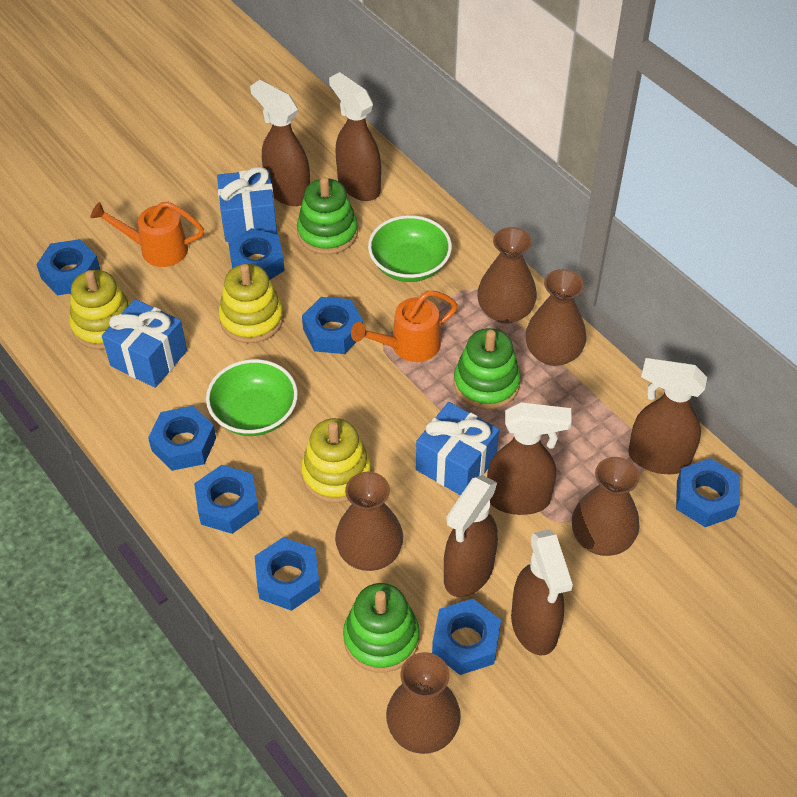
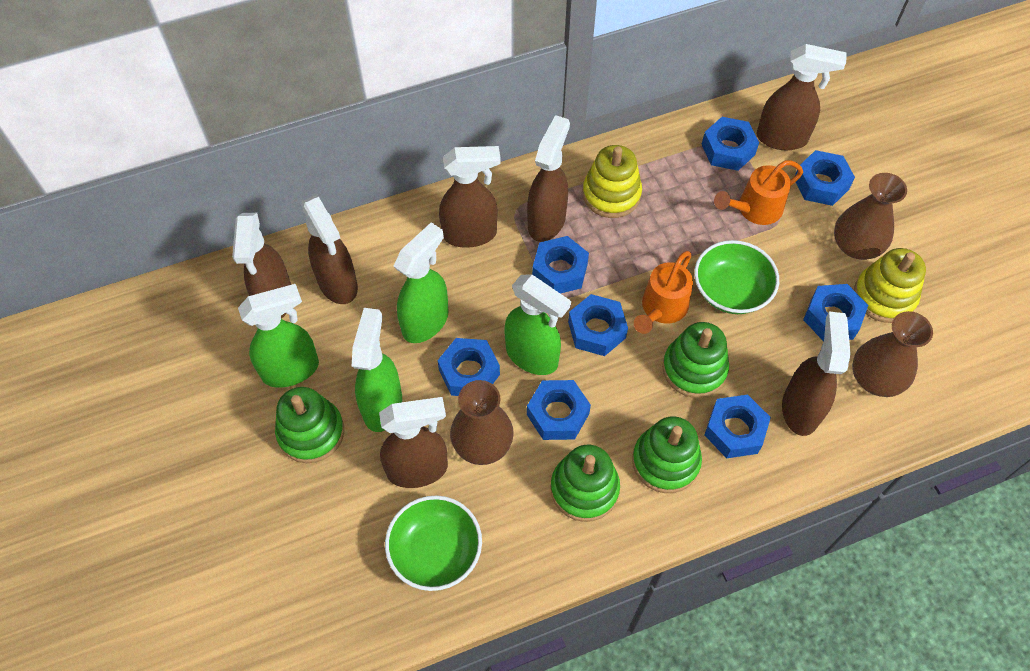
blue gift: 3 -> 0
brown spray bottle: 6 -> 7
brown vase: 5 -> 3
green spray bottle: 0 -> 4
green stacking toy: 3 -> 4
yellow stacking toy: 3 -> 2

